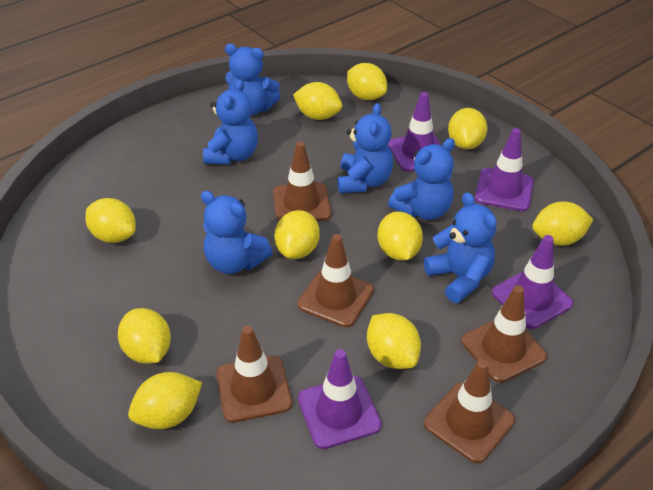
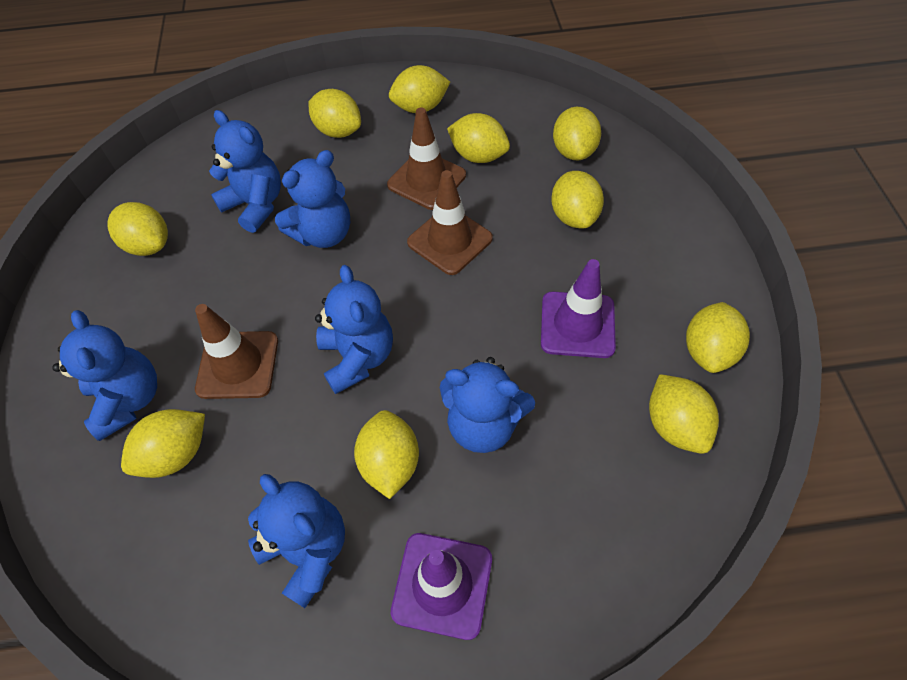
brown traffic cone: 5 -> 3
purple traffic cone: 4 -> 2

